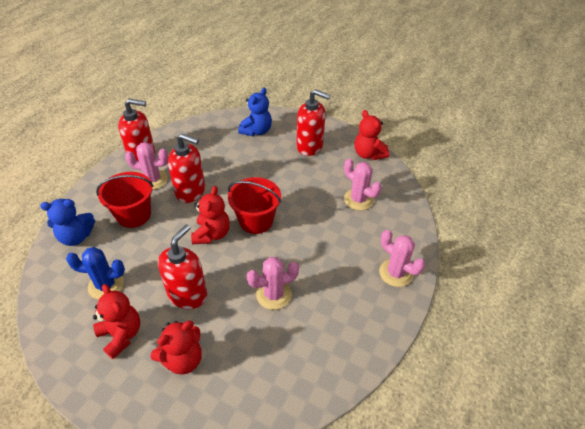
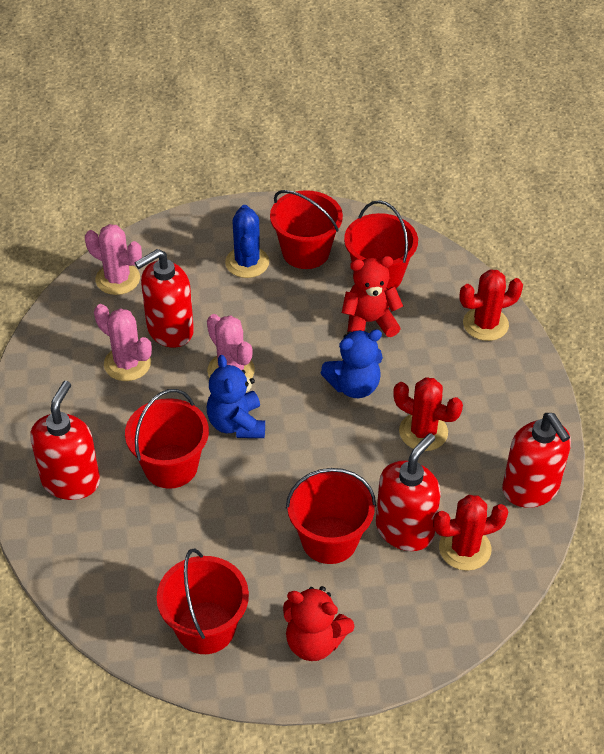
pink cactus: 4 -> 3
red bucket: 2 -> 5
red cactus: 0 -> 3
red teddy bear: 4 -> 2

